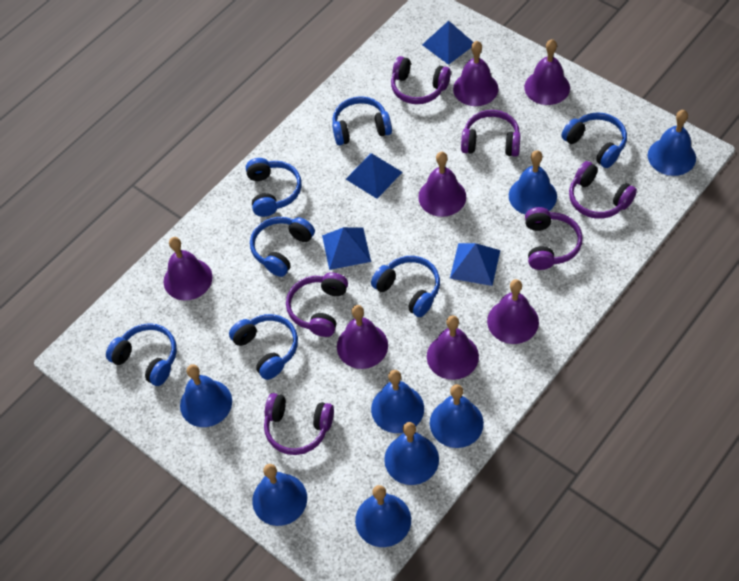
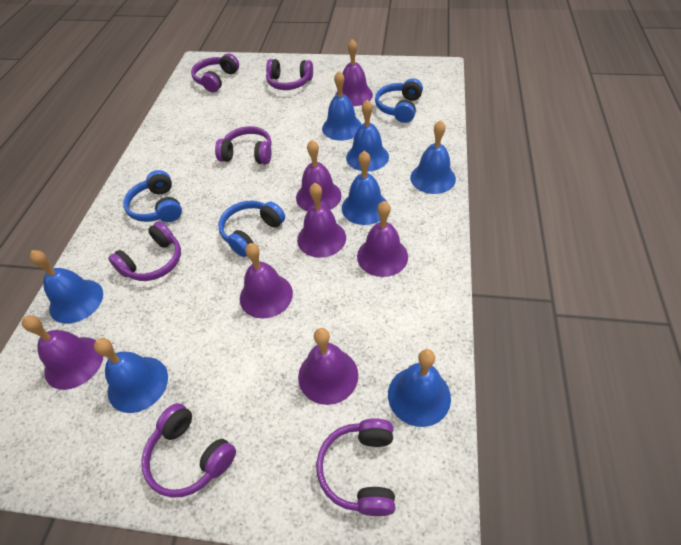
blue bell: 8 -> 7
blue headphones: 7 -> 3
blue pyramid: 4 -> 0

